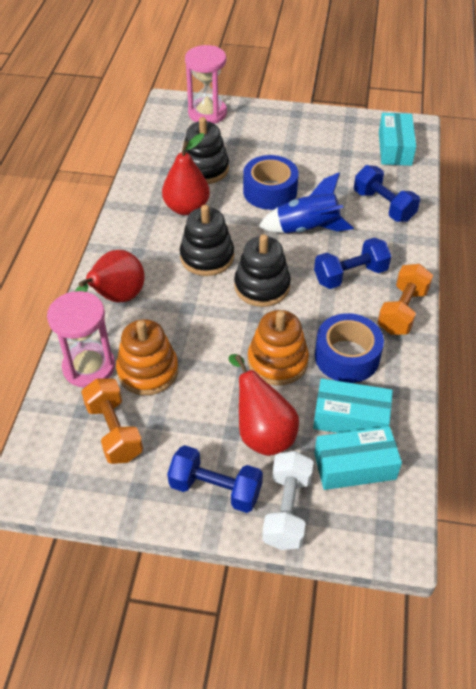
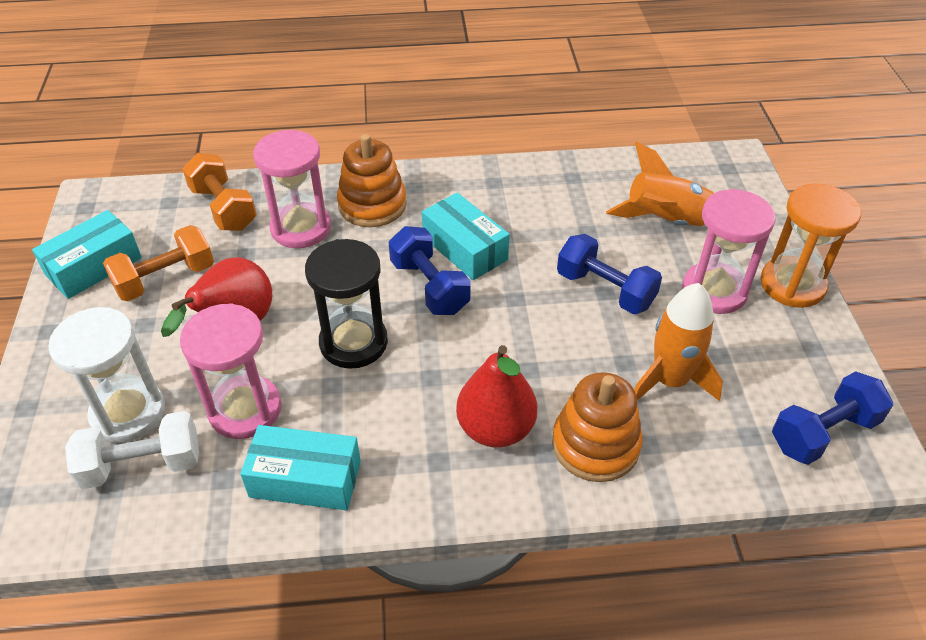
black hourglass: 0 -> 1
black stacking toy: 3 -> 0
blue rocket: 1 -> 0
blue tape: 2 -> 0
orange hourglass: 0 -> 1
orange rocket: 0 -> 2
pink hourglass: 2 -> 3
red pear: 3 -> 2
white hourglass: 0 -> 1

